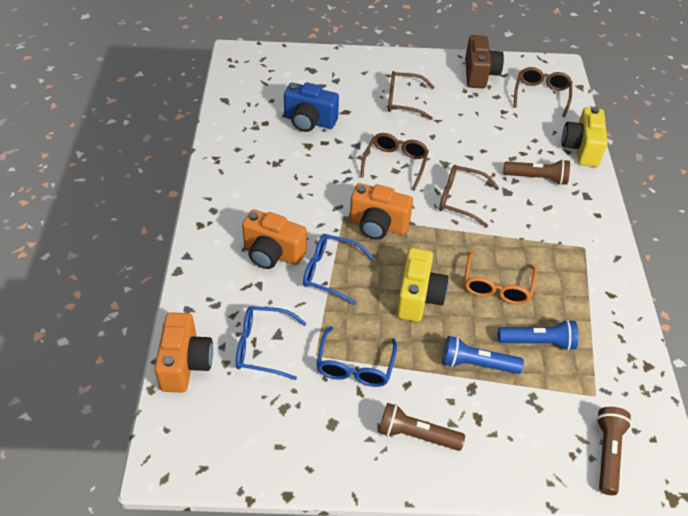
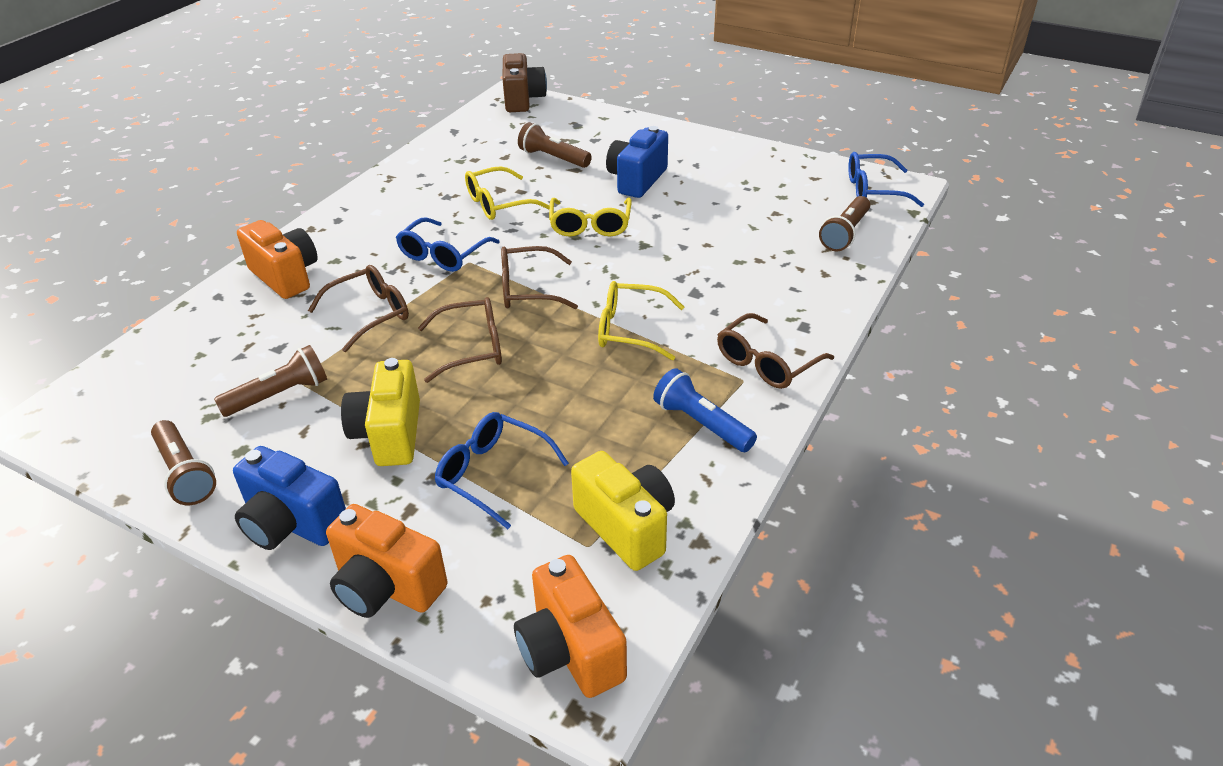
blue camera: 1 -> 2
blue flashlight: 2 -> 1
brown flashlight: 3 -> 4
orange glasses: 1 -> 0
yellow glasses: 0 -> 3

